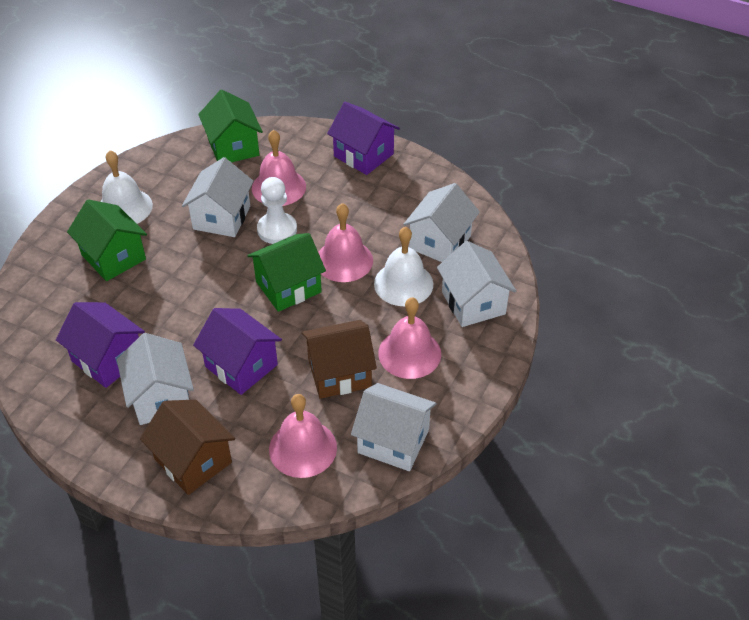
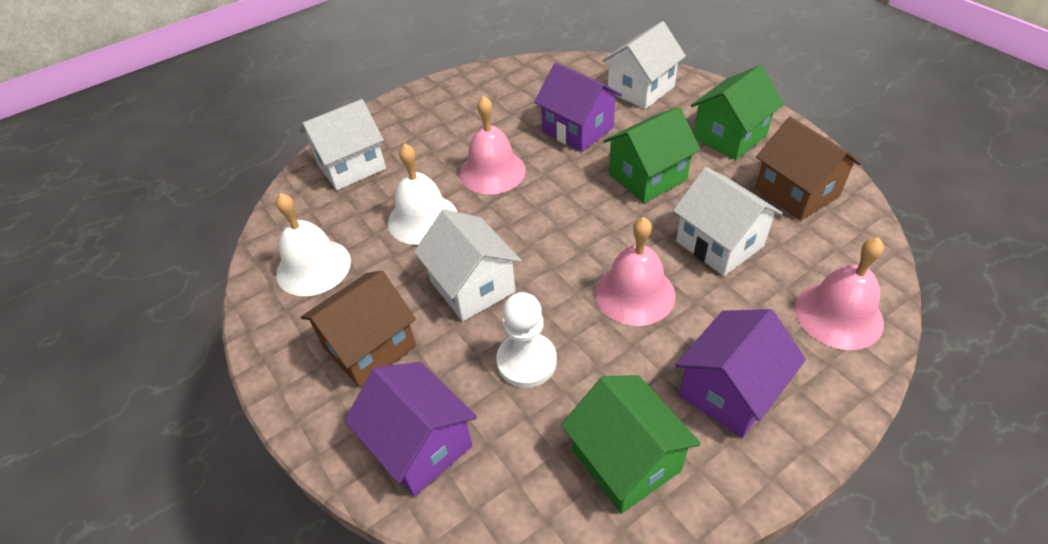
pink bell: 4 -> 3
white house: 5 -> 4

